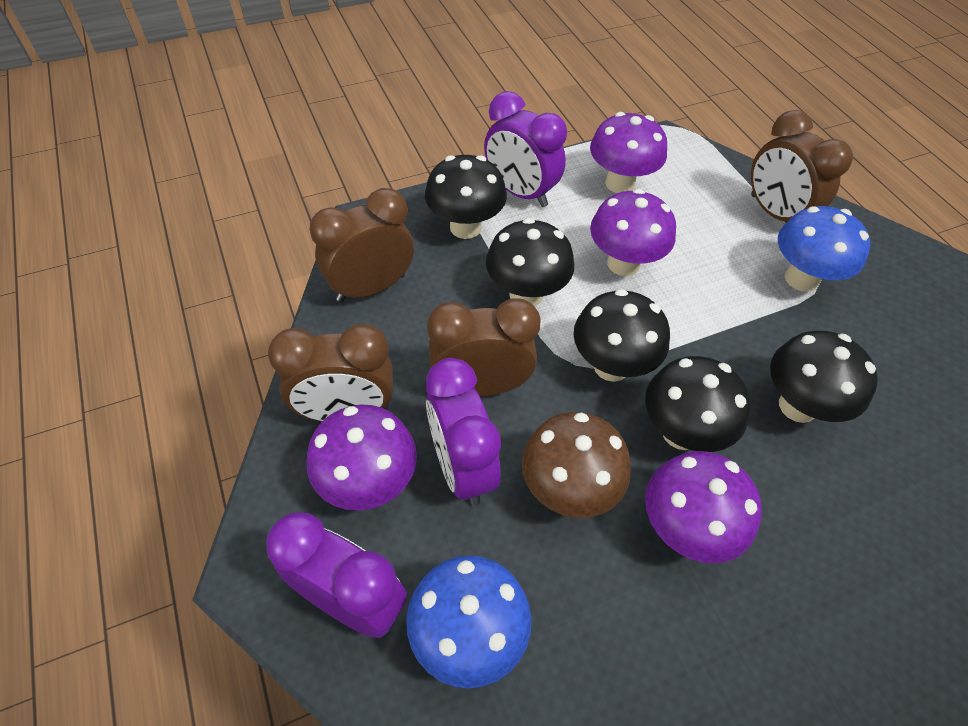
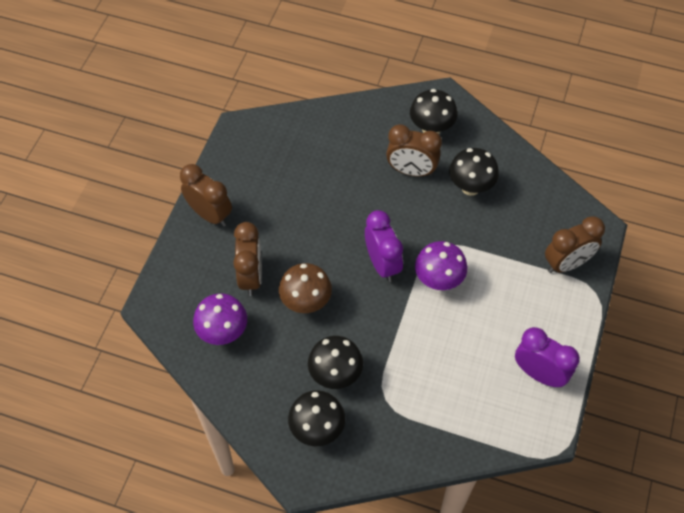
black mushroom: 5 -> 4
blue mushroom: 2 -> 0
purple clock: 3 -> 2
purple mushroom: 4 -> 2

